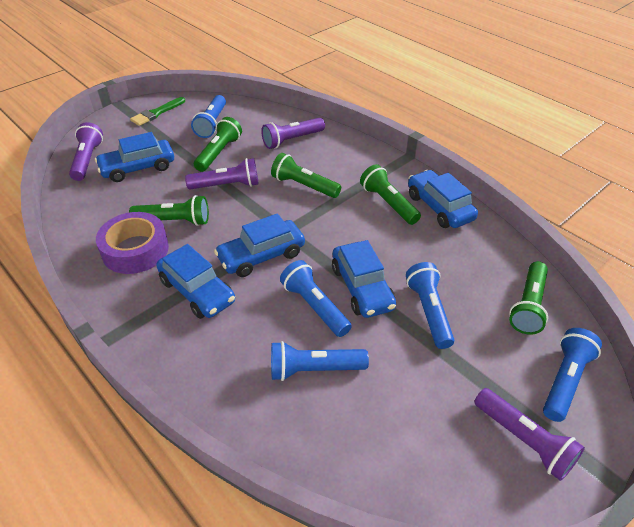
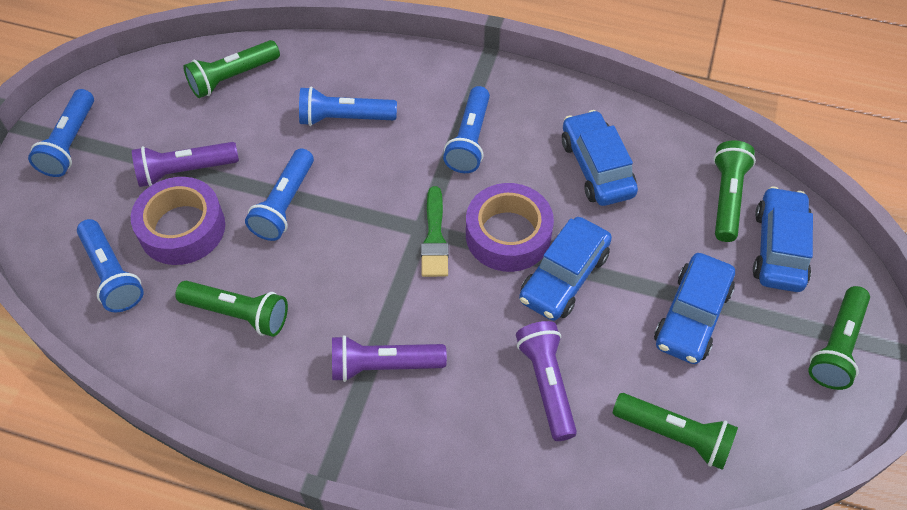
blue car: 5 -> 4
purple flashlight: 4 -> 3
purple tape: 1 -> 2

